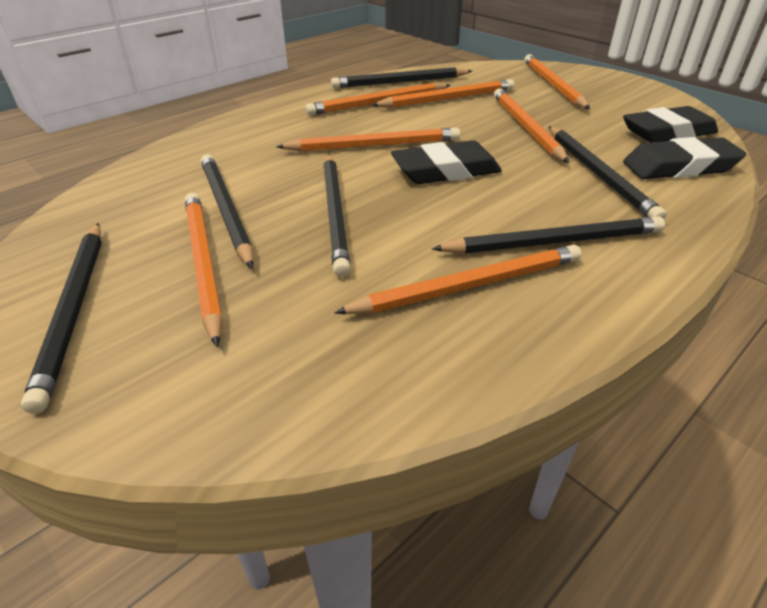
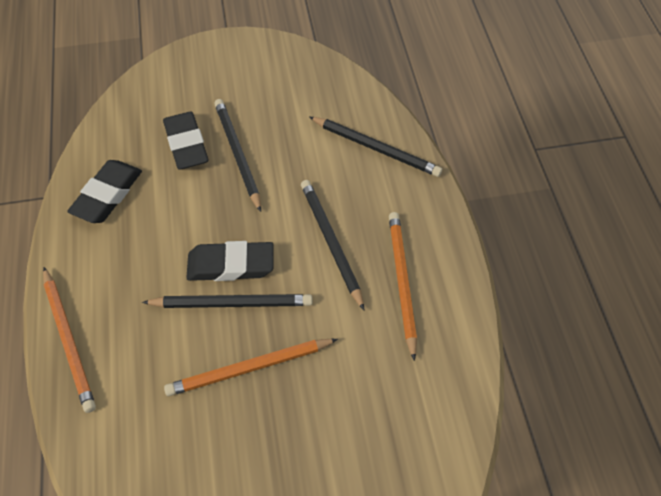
black pencil: 6 -> 4
orange pencil: 7 -> 3

